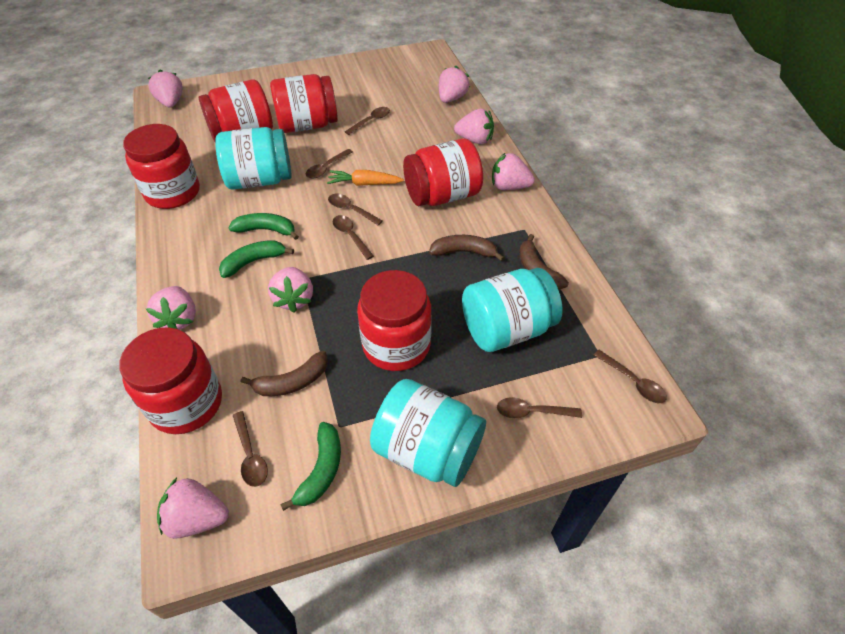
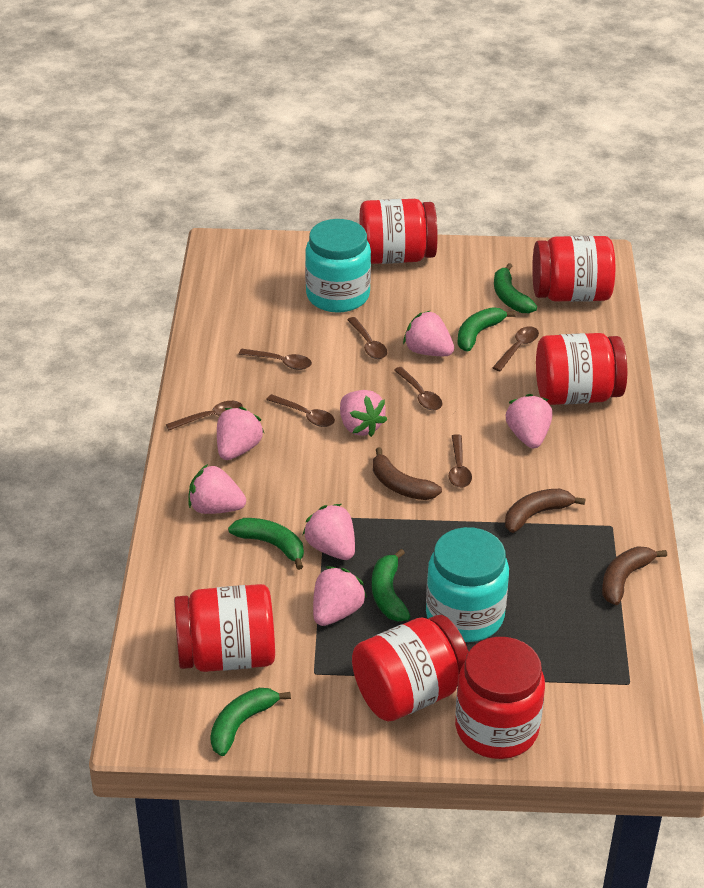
green banana: 3 -> 5
orange carrot: 1 -> 0
turquoise jar: 3 -> 2

